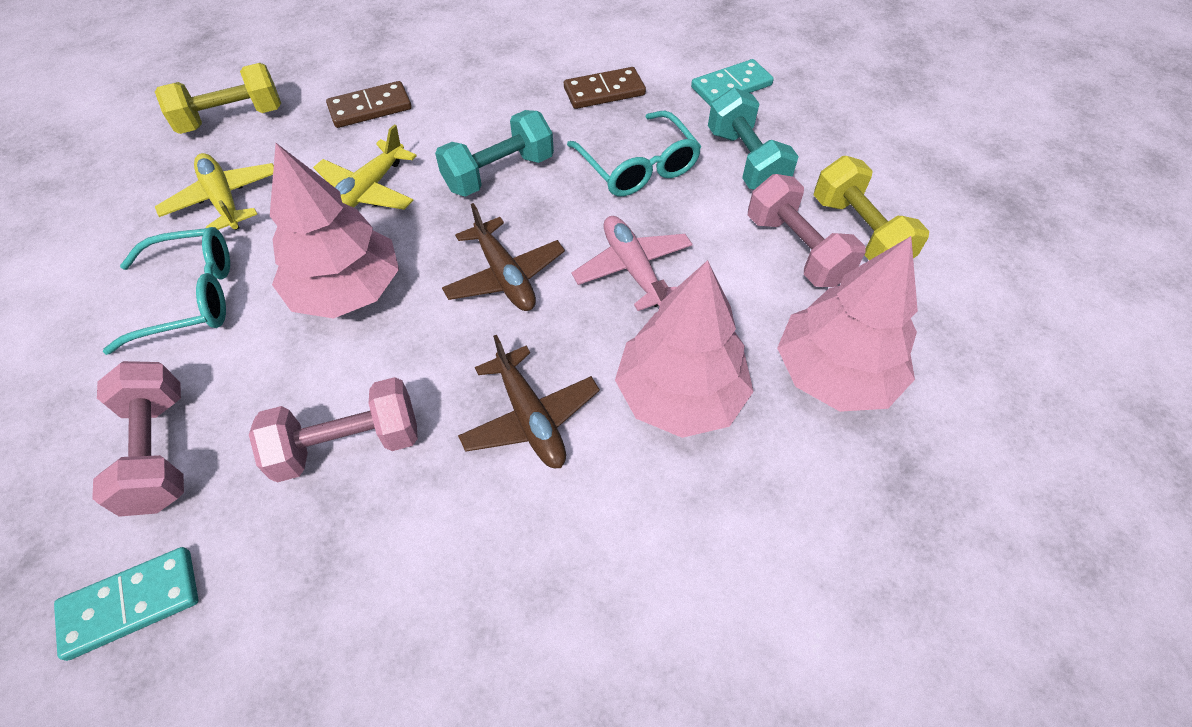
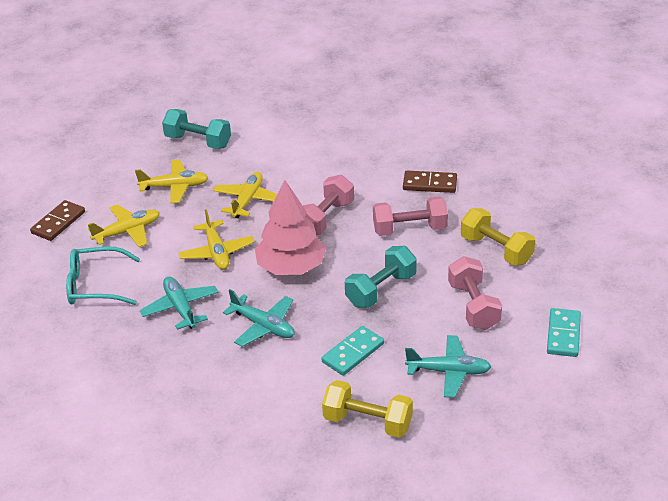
brown plane: 2 -> 0
pink plane: 1 -> 0
pink tree: 3 -> 1
turquoise glasses: 2 -> 1
turquoise plane: 0 -> 3
yellow plane: 2 -> 4

